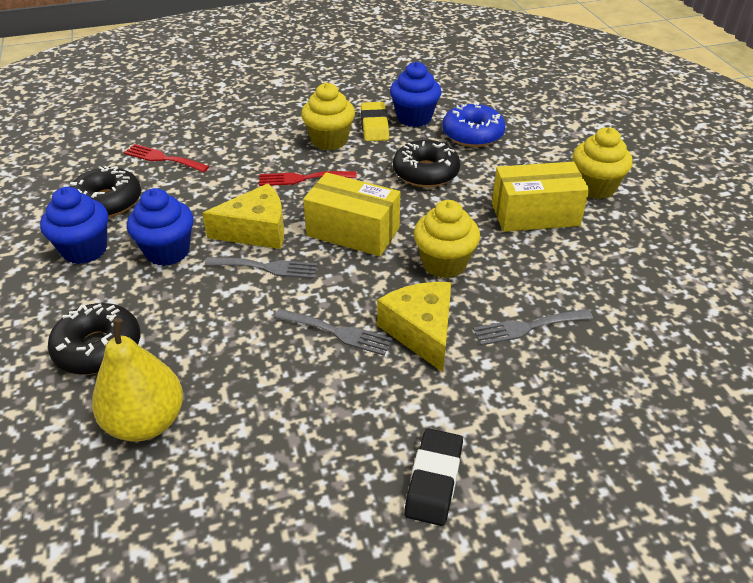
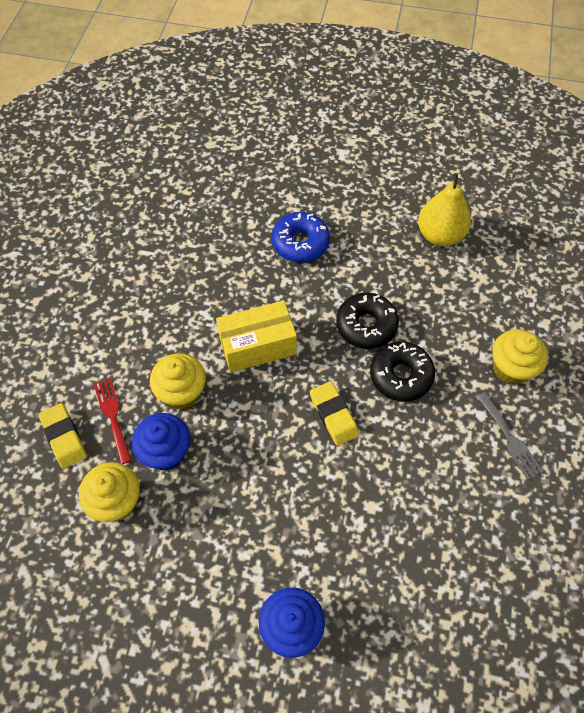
black donut: 3 -> 2
black eraser: 1 -> 0
blue cupcake: 3 -> 2
grey fork: 3 -> 1
red fork: 2 -> 1
yellow box: 2 -> 1
yellow cheese: 2 -> 0
yellow eraser: 1 -> 2

